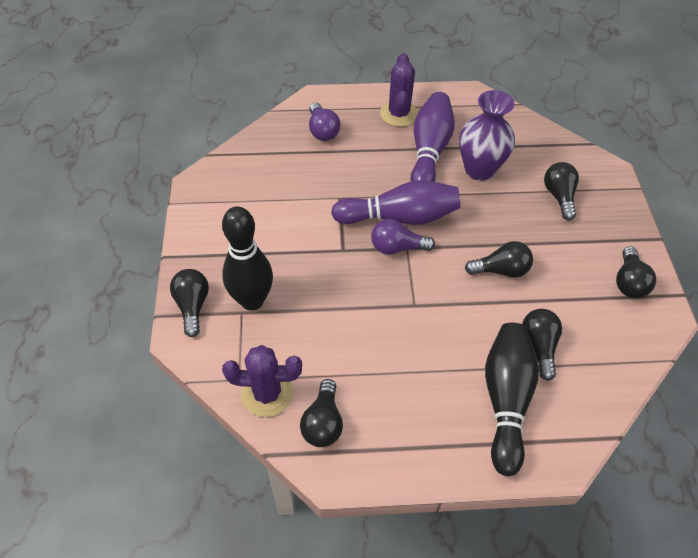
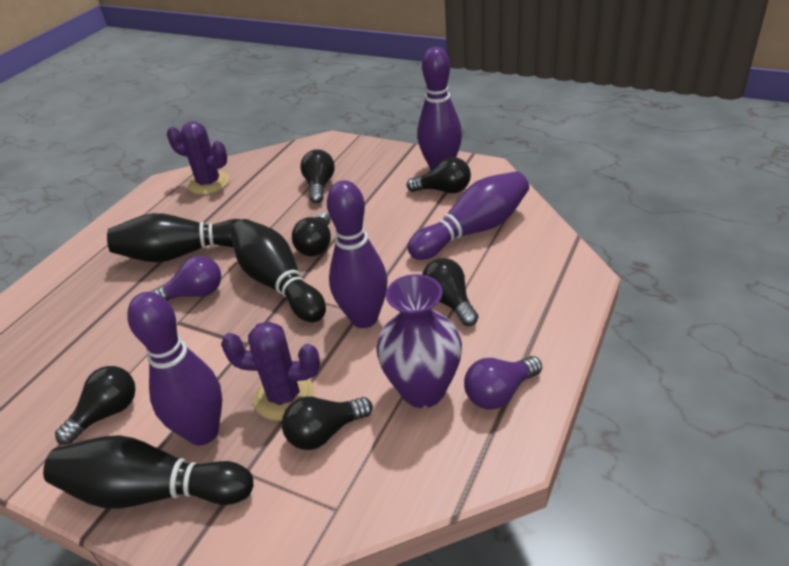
black bowling pin: 2 -> 3
purple bowling pin: 2 -> 4

